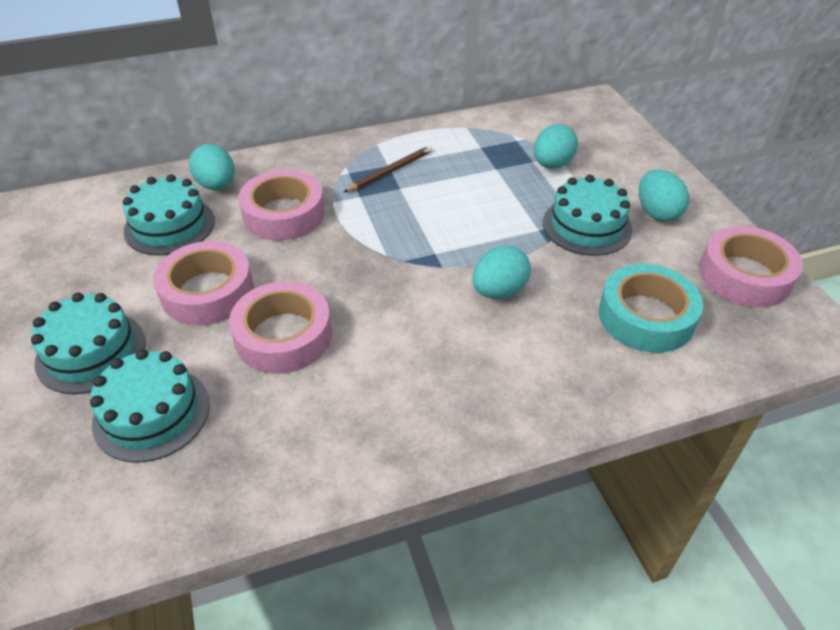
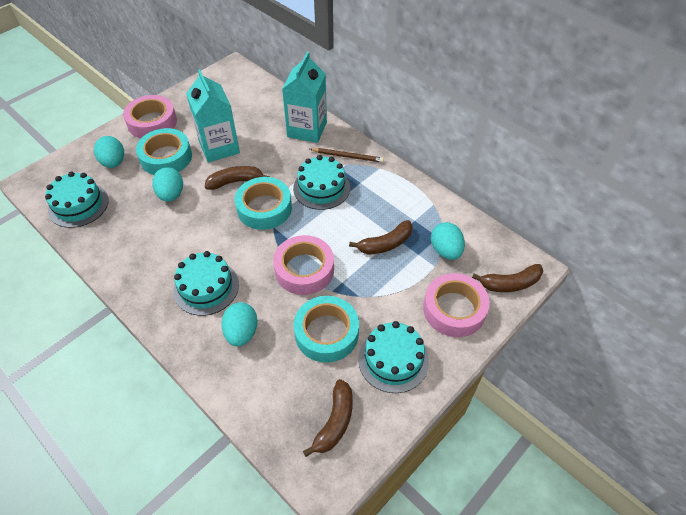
brown banana: 0 -> 4
pink tape: 4 -> 3
turquoise carton: 0 -> 2
turquoise tape: 1 -> 3

